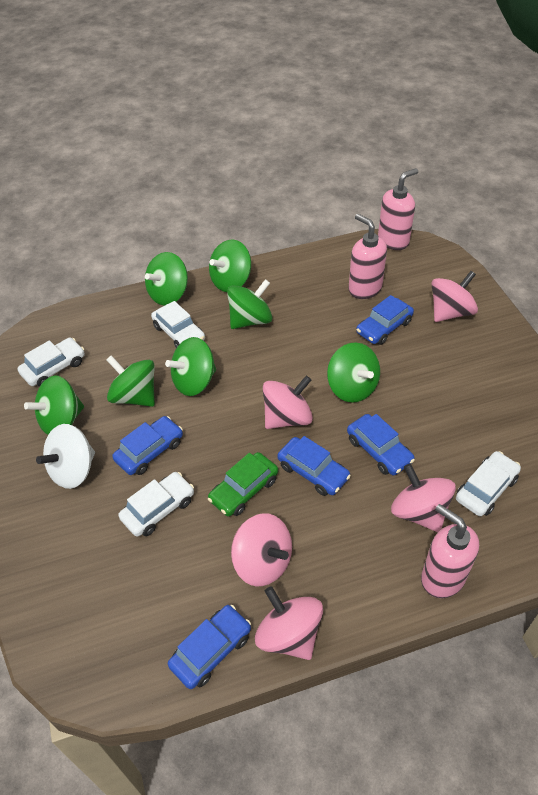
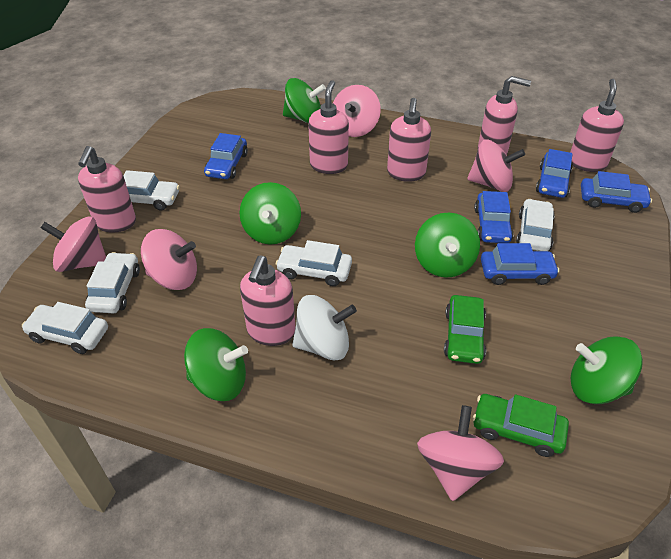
green car: 1 -> 2
green spinning top: 7 -> 5
pink soap dispenser: 3 -> 6
white car: 4 -> 5

